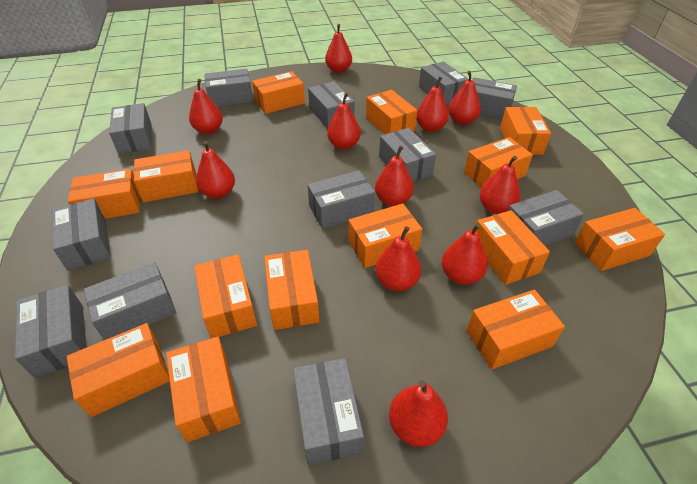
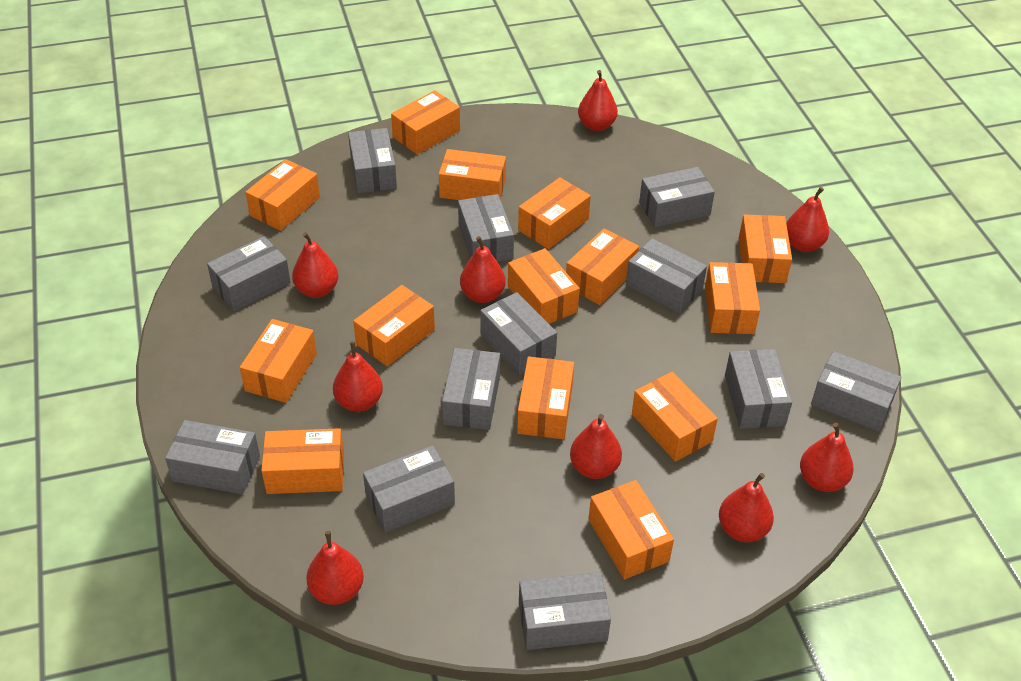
red pear: 11 -> 9

